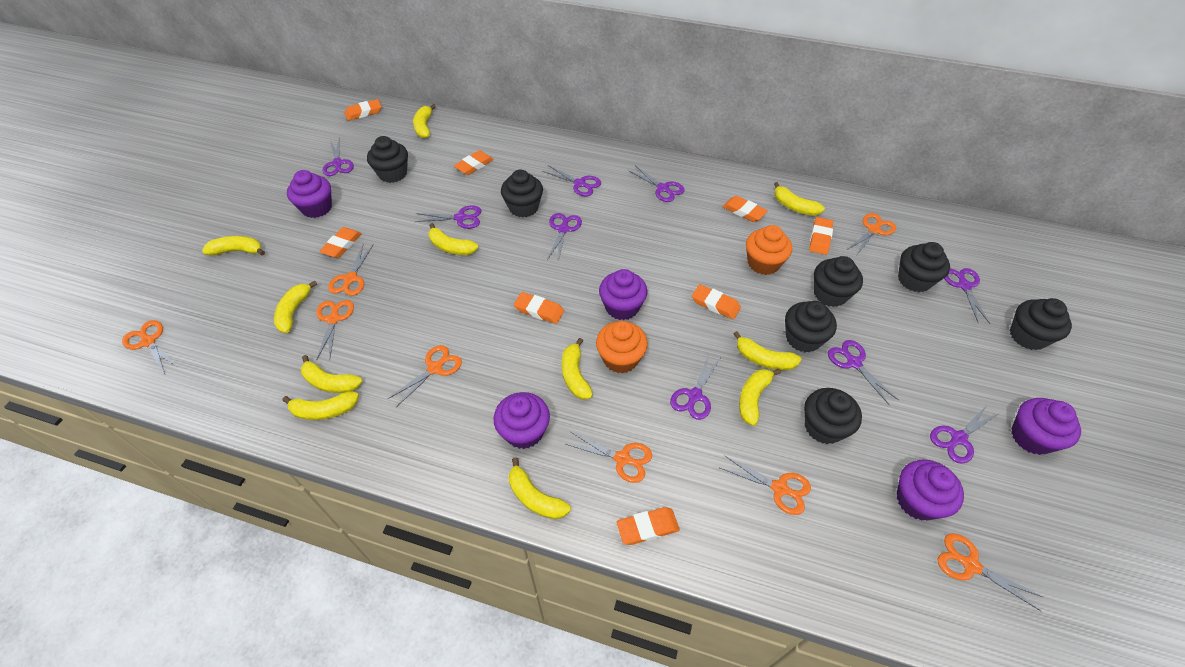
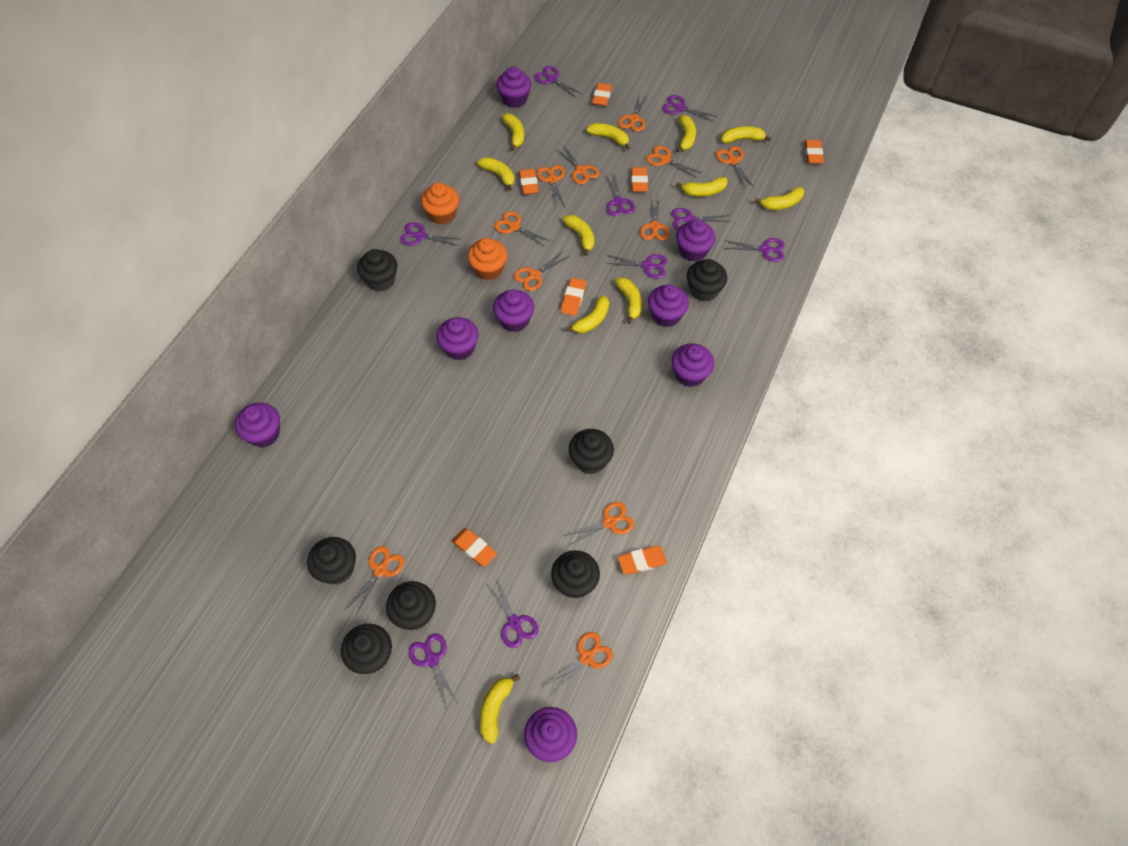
orange eraser: 8 -> 7
orange scissors: 8 -> 11
purple cupcake: 5 -> 8

